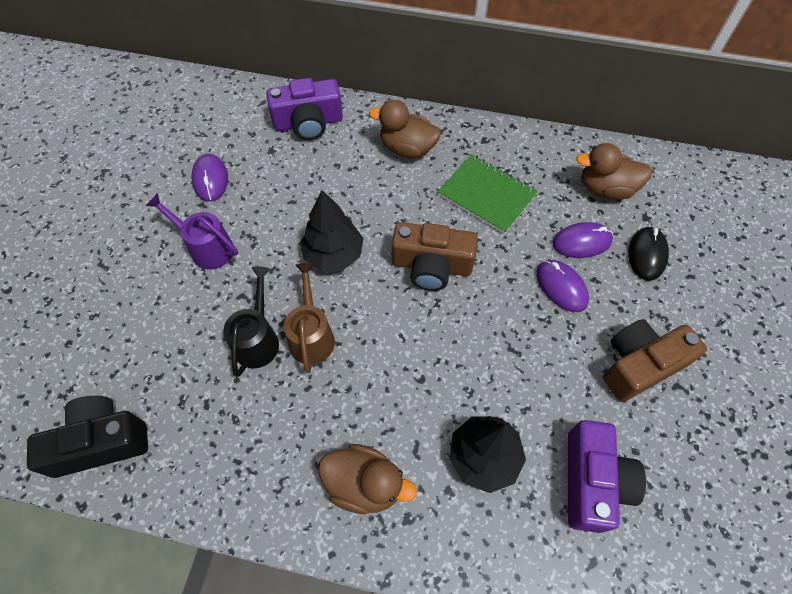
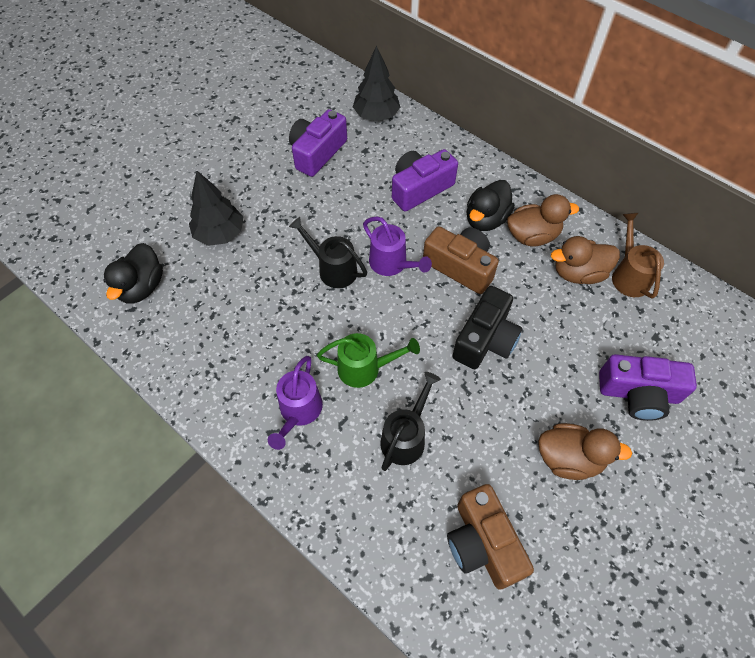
black duck: 0 -> 2
black mouse: 1 -> 0
black watering can: 1 -> 2
green notebook: 1 -> 0
green watering can: 0 -> 1
purple camera: 2 -> 3
purple mouse: 3 -> 0
purple watering can: 1 -> 2

